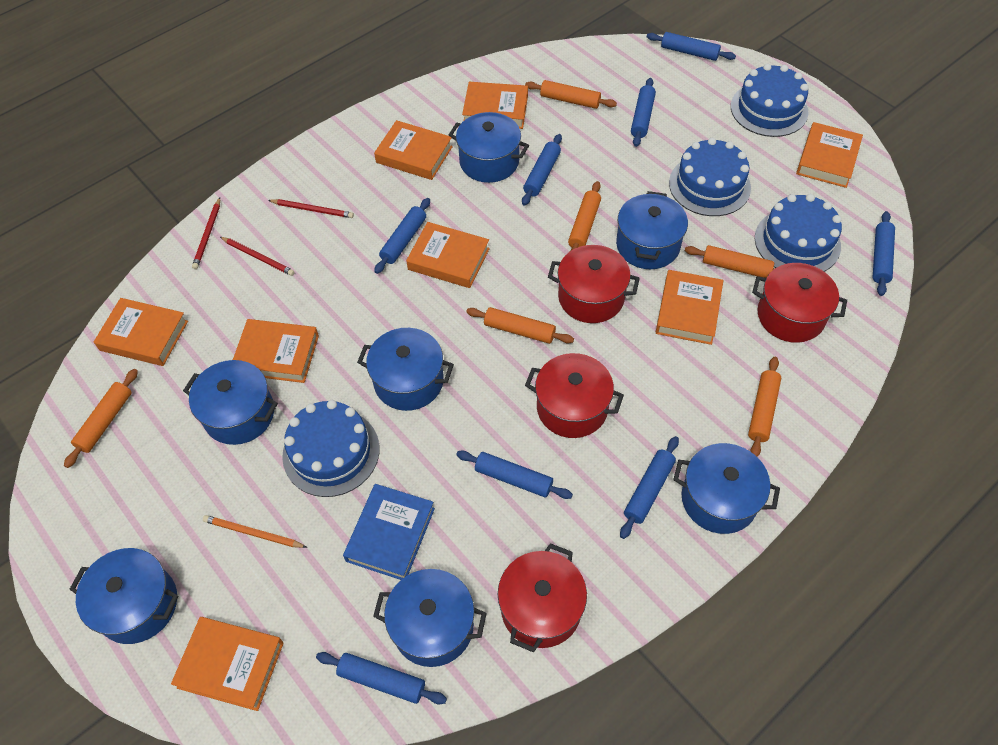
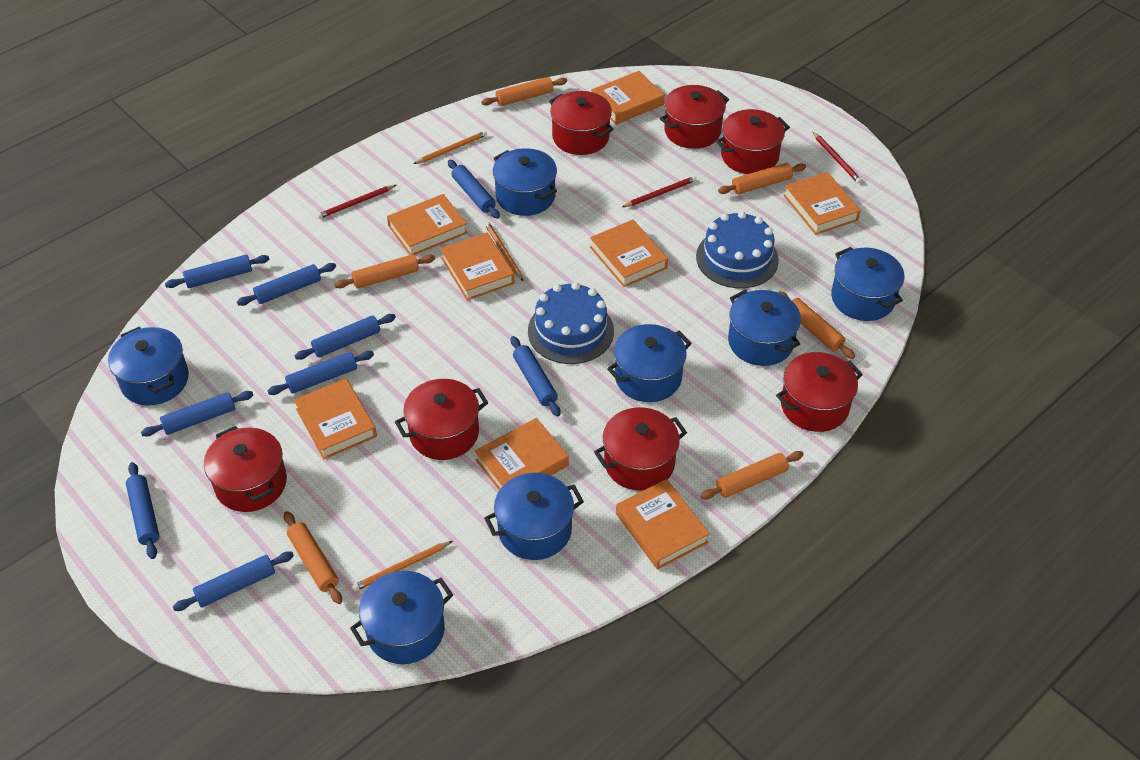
blue book: 1 -> 0
blue cake: 4 -> 2
blue rolling pin: 8 -> 9
orange pencil: 1 -> 3
red pot: 4 -> 7

